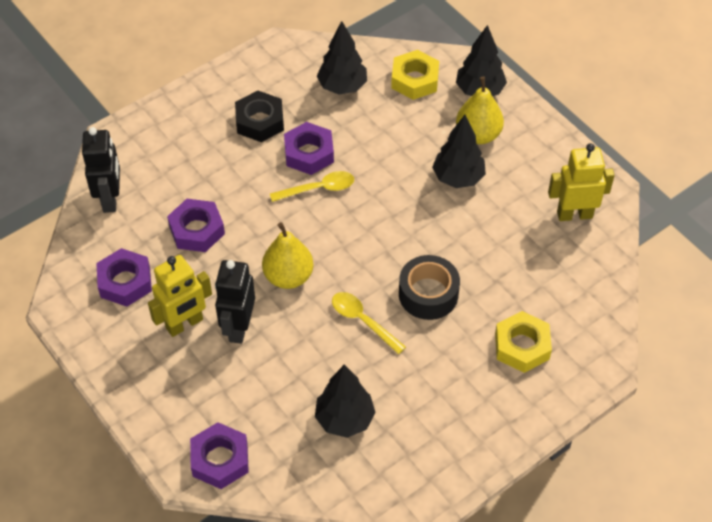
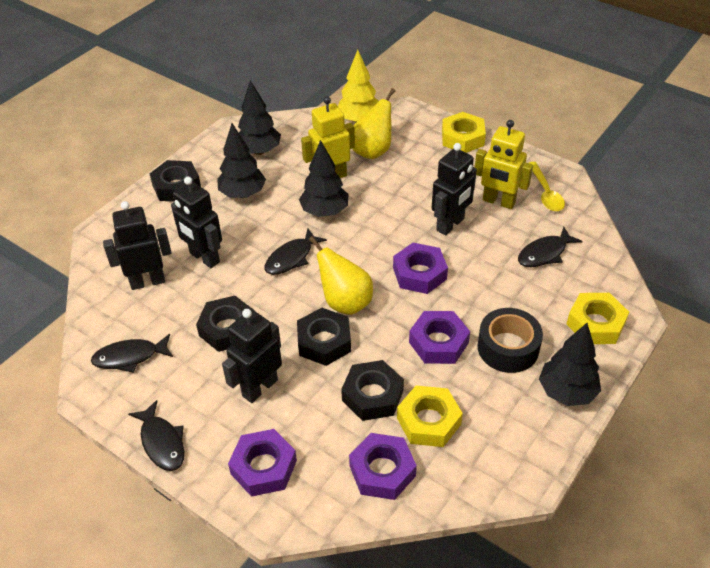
black fish: 0 -> 4
black nut: 1 -> 4
black robot: 2 -> 4
yellow nut: 2 -> 3
yellow spoon: 2 -> 1
yellow tree: 0 -> 1

